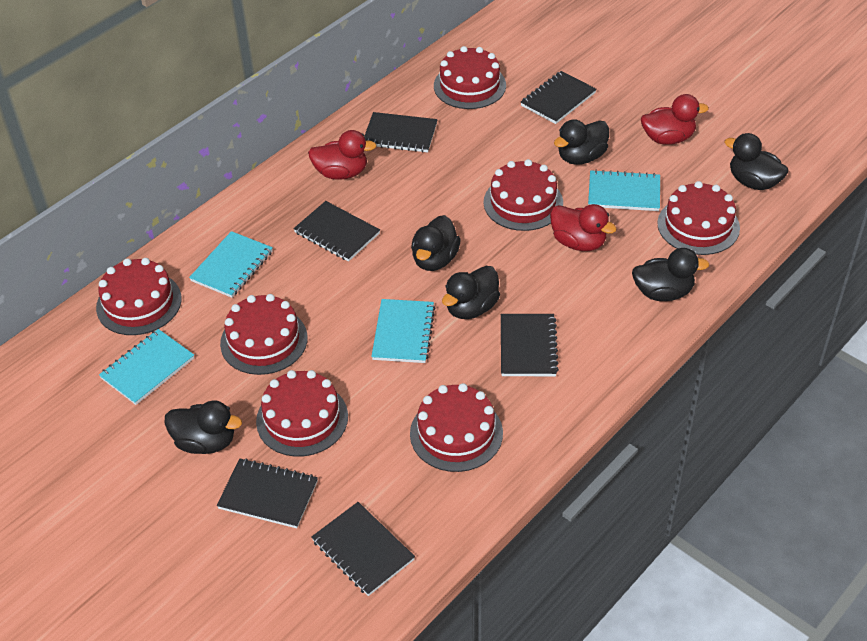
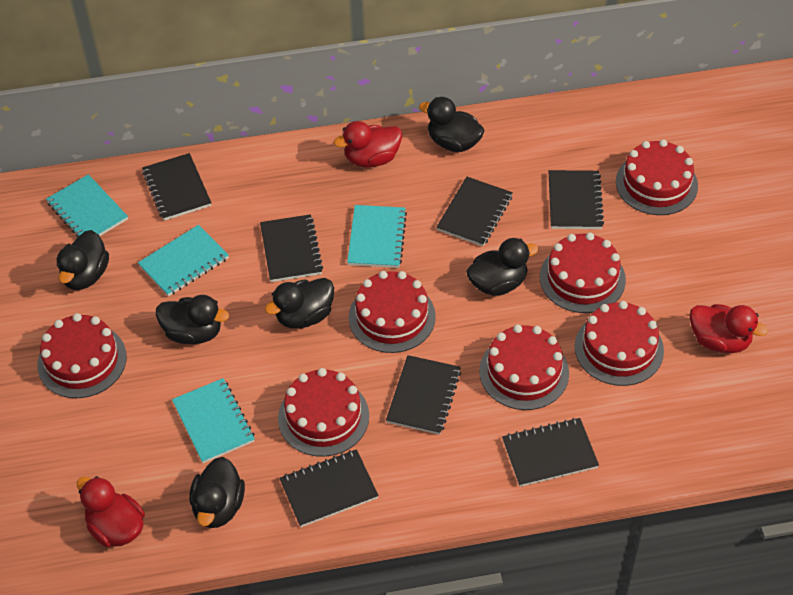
black notebook: 6 -> 7

